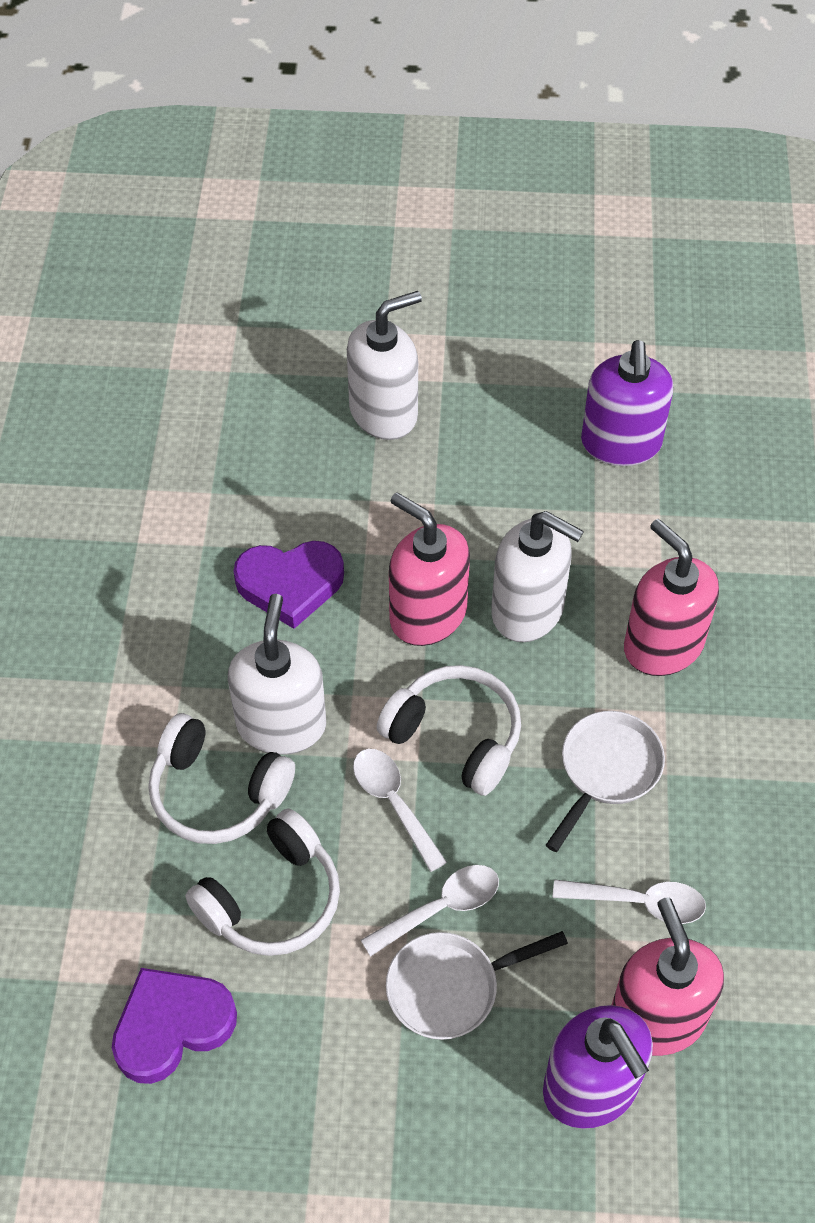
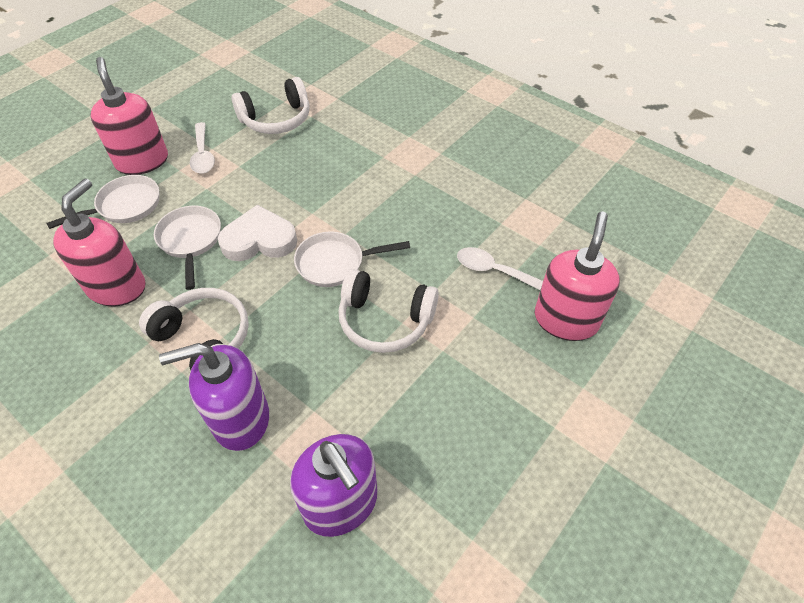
purple heart: 2 -> 0
white heart: 0 -> 1
white pan: 2 -> 3
white soap dispenser: 3 -> 0
white spoon: 3 -> 2

